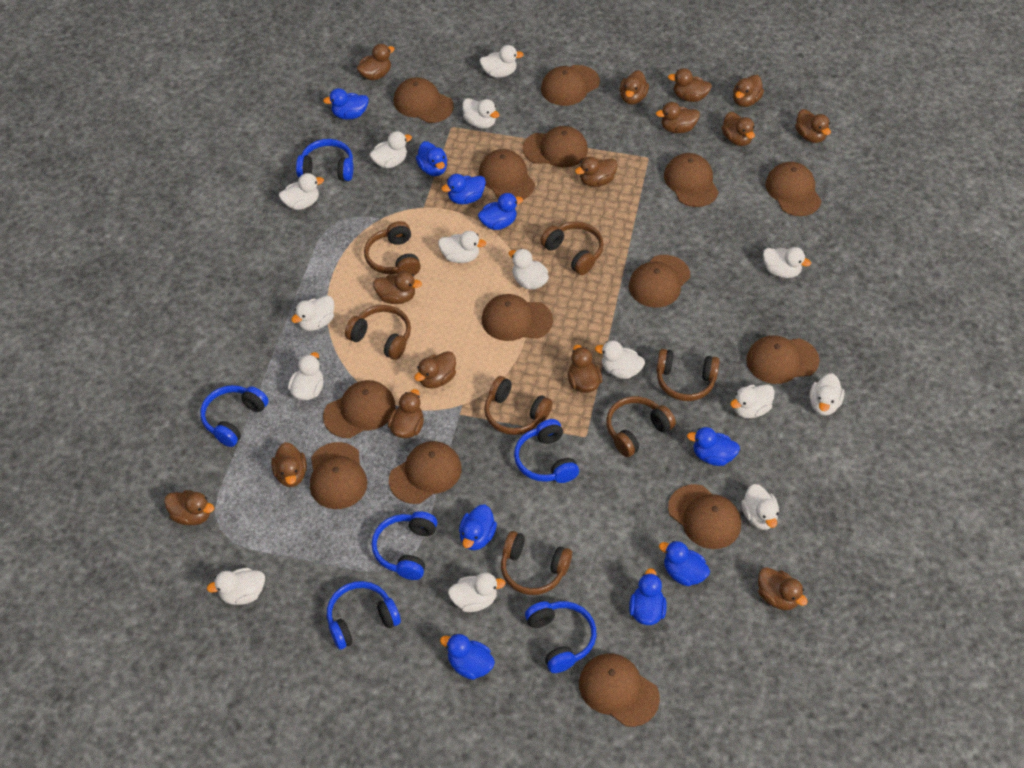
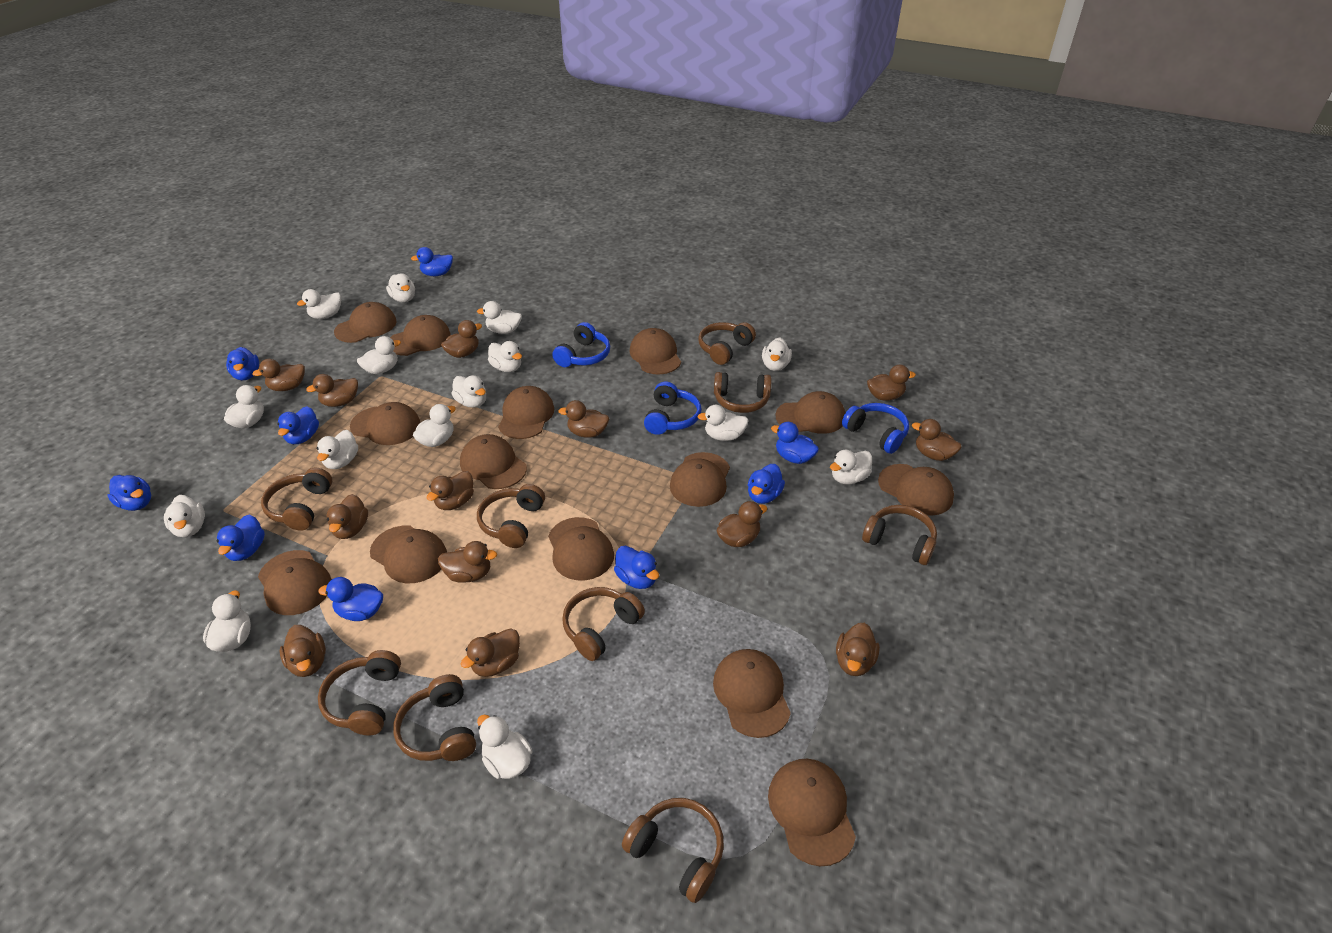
blue headphones: 6 -> 3
brown duck: 15 -> 13
brown headphones: 7 -> 9

